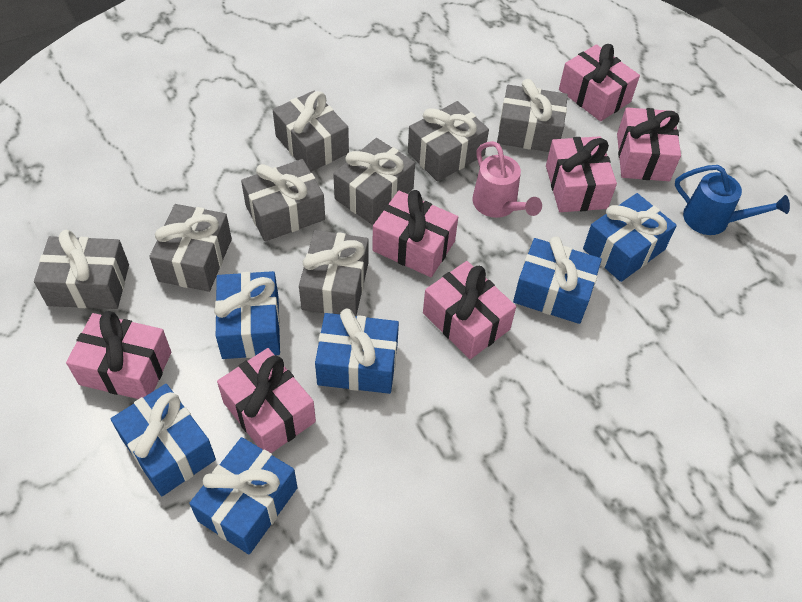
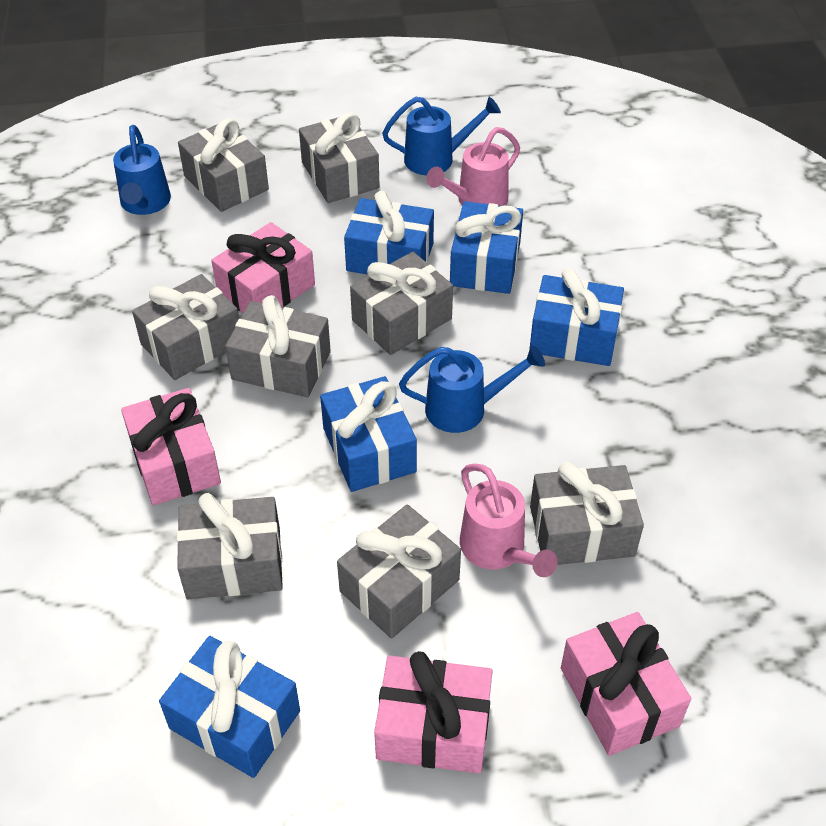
blue gift: 6 -> 5
blue watering can: 1 -> 3
pink gift: 7 -> 4
pink watering can: 1 -> 2

